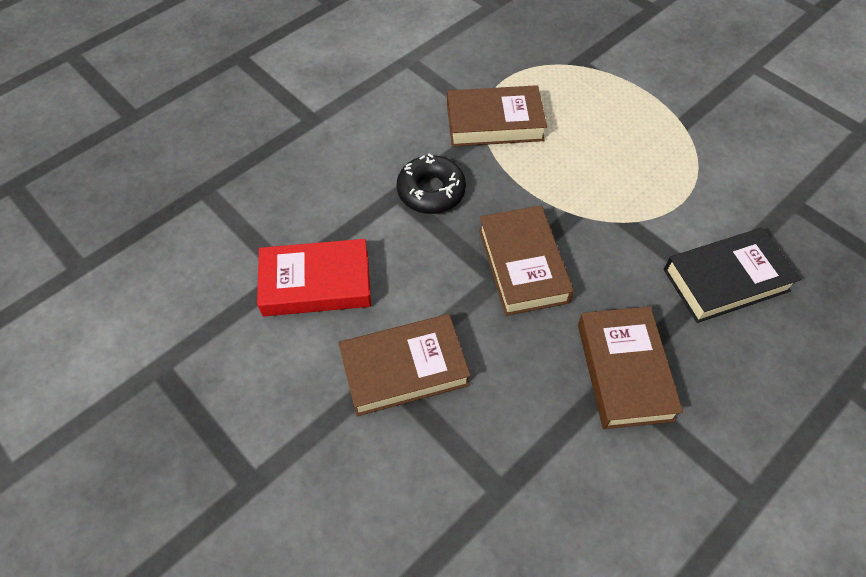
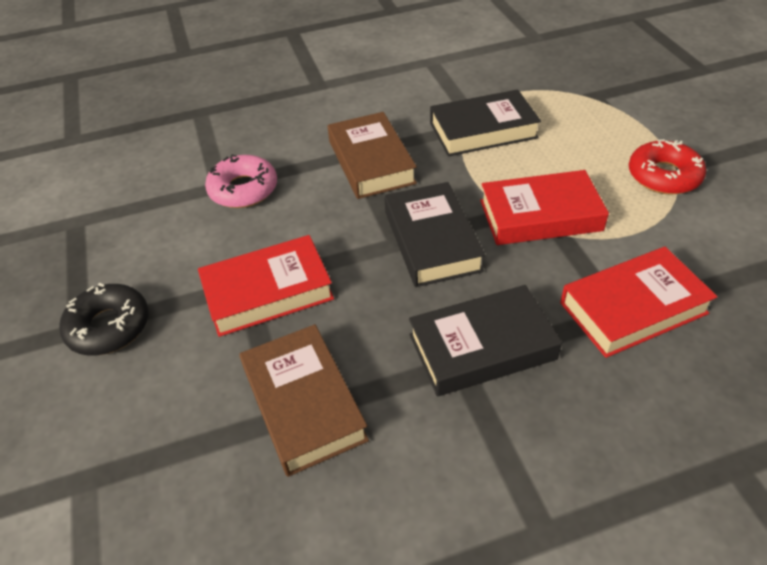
black book: 1 -> 3
brown book: 4 -> 2
pink donut: 0 -> 1
red book: 1 -> 3
red donut: 0 -> 1

